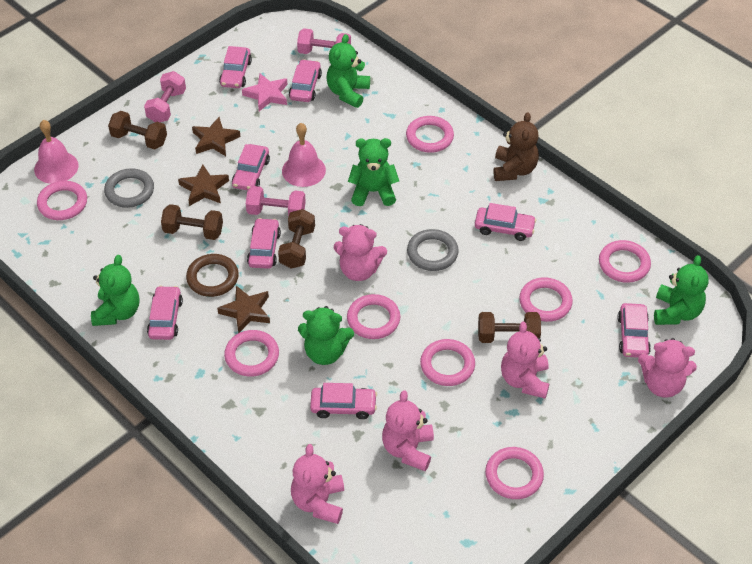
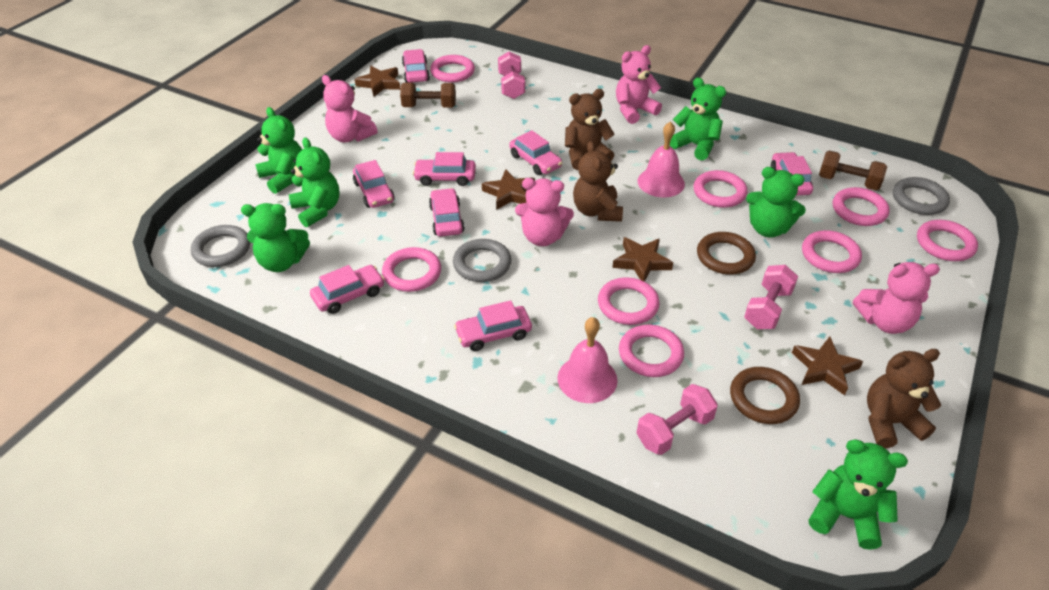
brown dumbbell: 4 -> 2
brown ring: 1 -> 2
brown star: 3 -> 4
brown teddy bear: 1 -> 3
green teddy bear: 5 -> 6
grey ring: 2 -> 3
pink star: 1 -> 0
pink teddy bear: 5 -> 4

